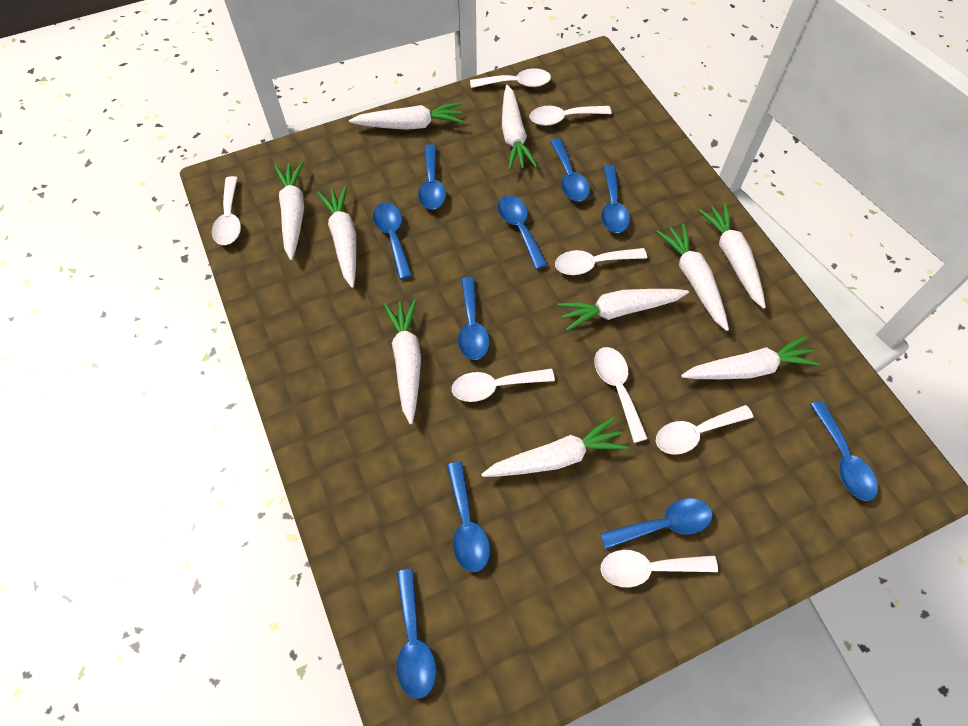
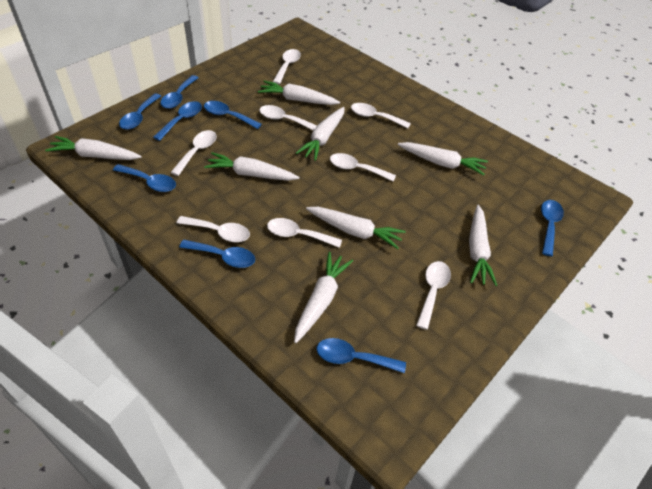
blue spoon: 10 -> 8
white carrot: 10 -> 8

